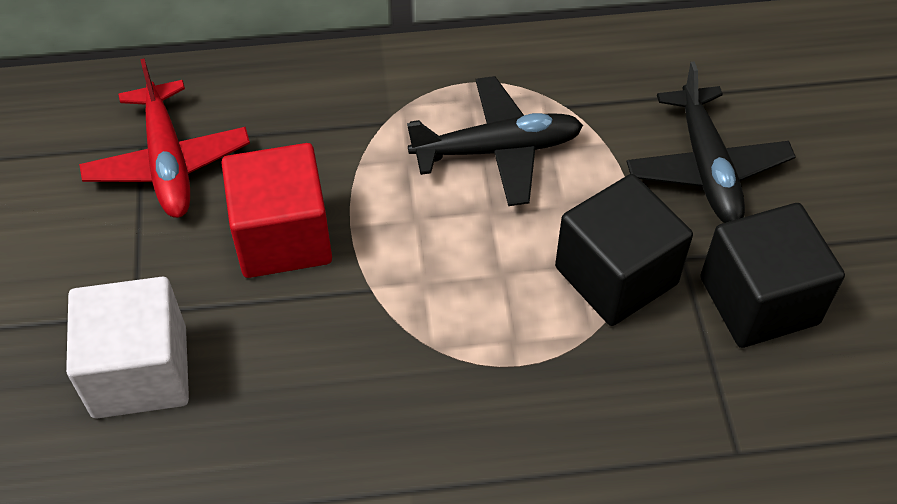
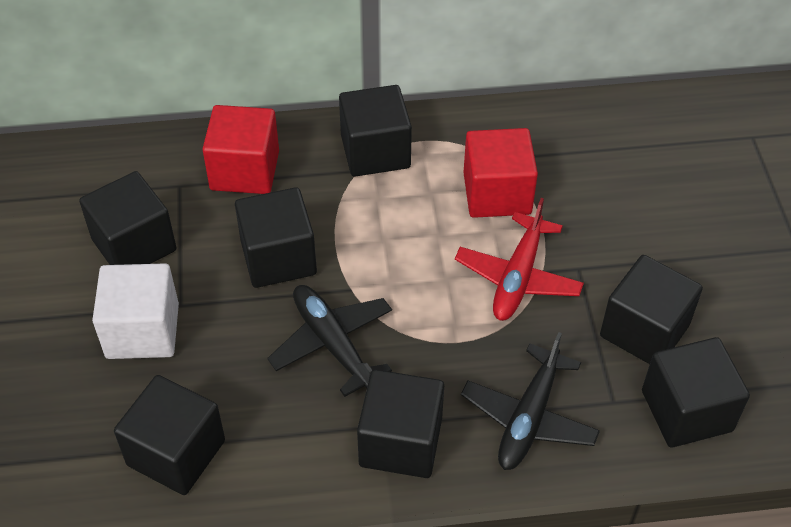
black cube: 2 -> 7
red cube: 1 -> 2

